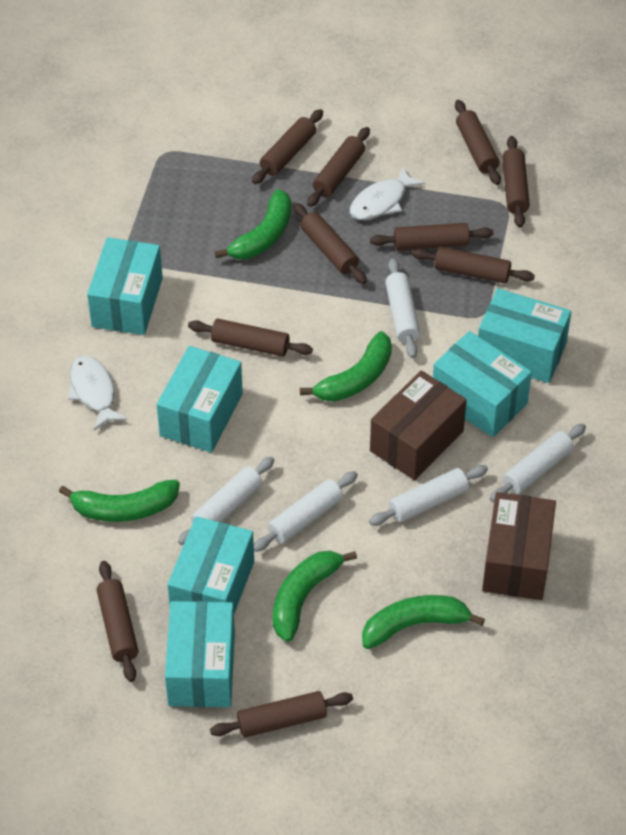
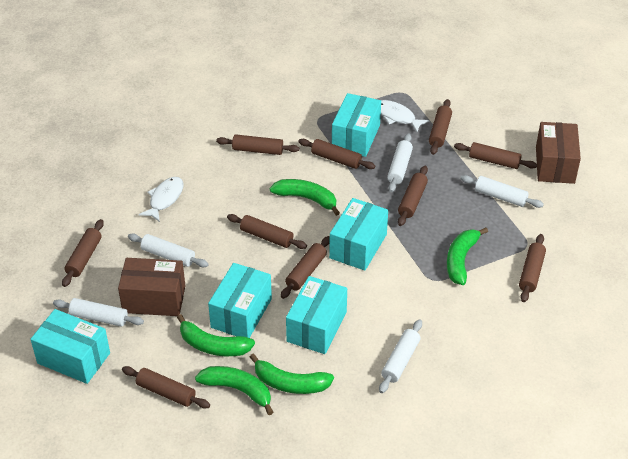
turquoise box: 6 -> 5

